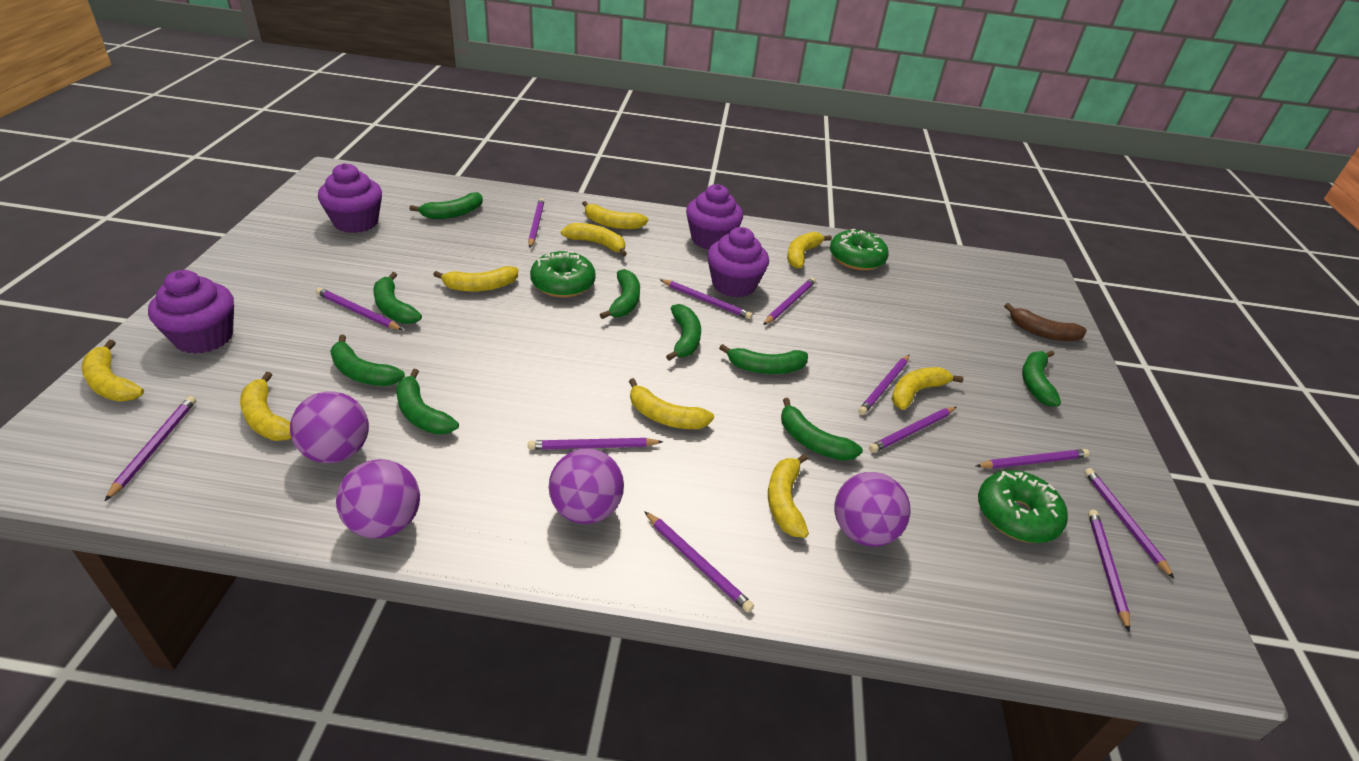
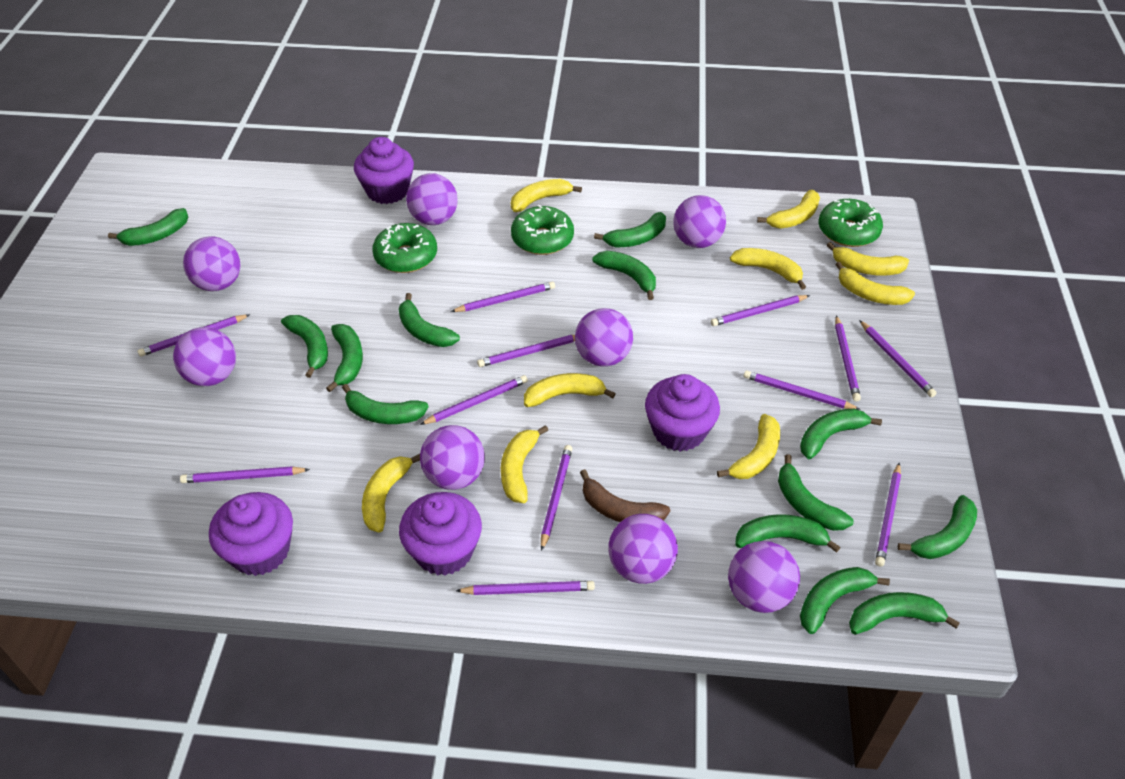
green banana: 9 -> 13
purple ball: 4 -> 8

